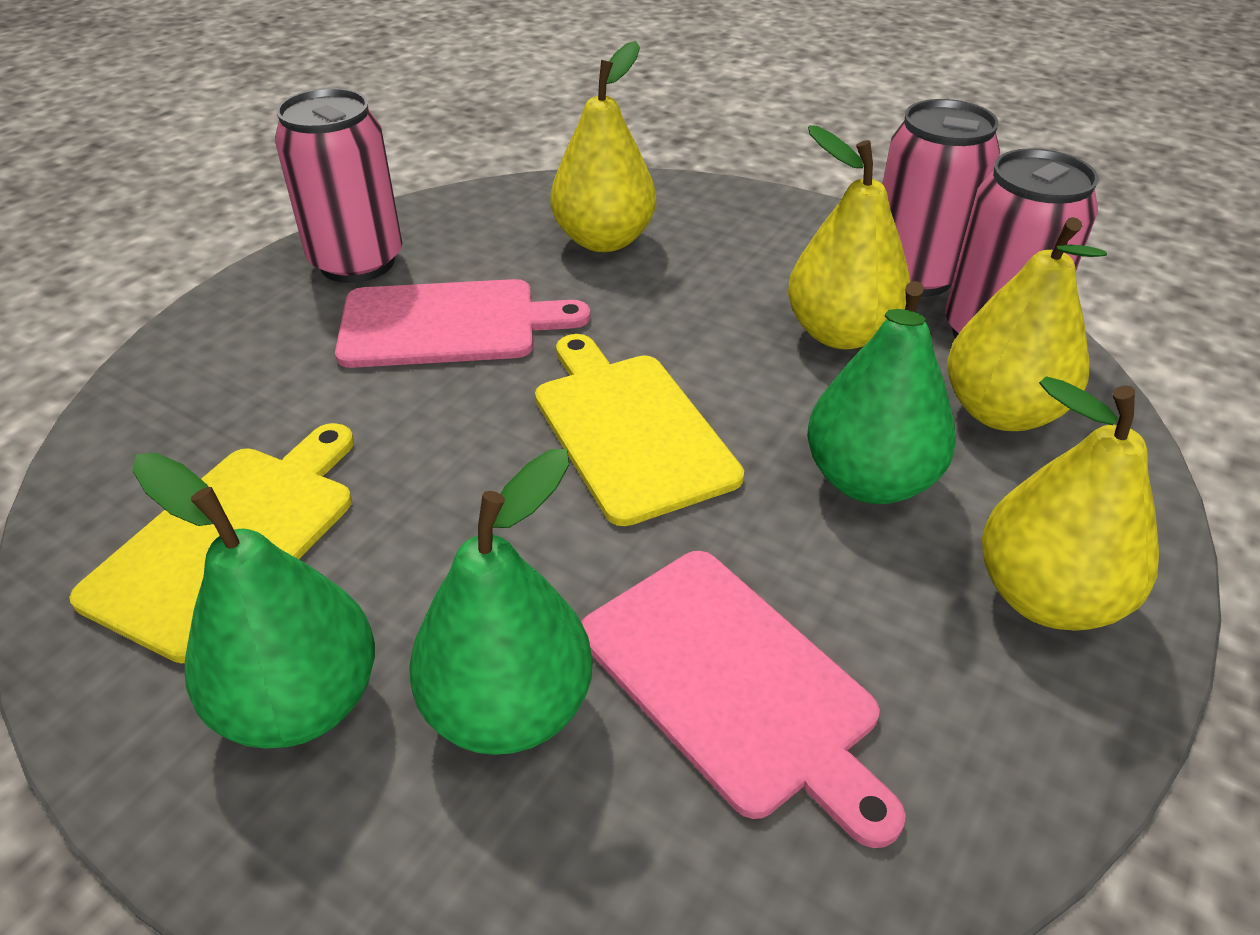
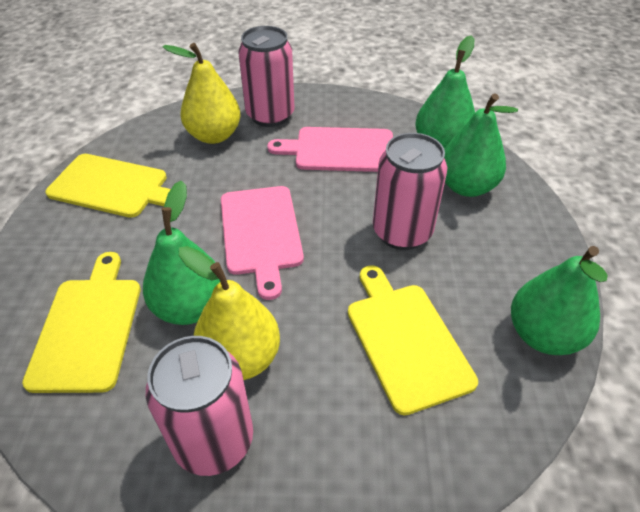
green pear: 3 -> 4
yellow cutting board: 2 -> 3
yellow pear: 4 -> 2

